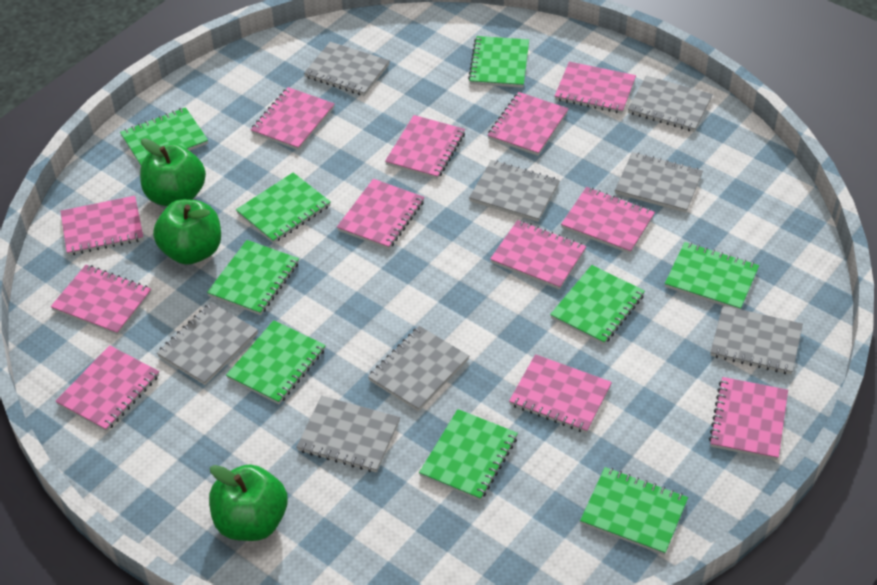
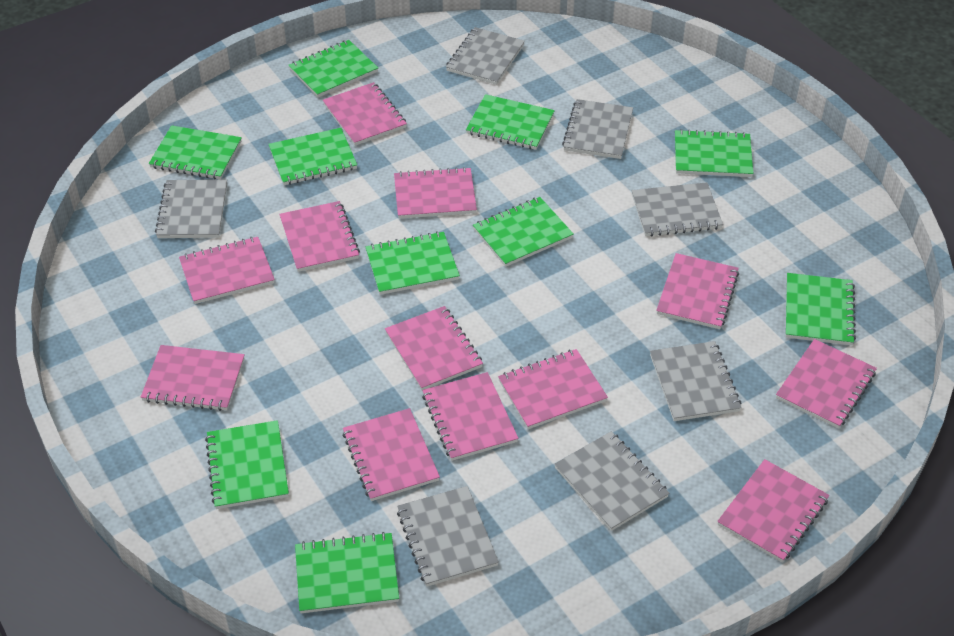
green apple: 3 -> 0
green notebook: 9 -> 10
grey notebook: 8 -> 7

